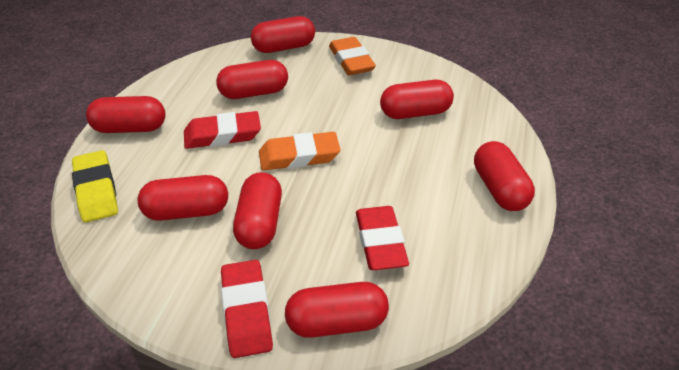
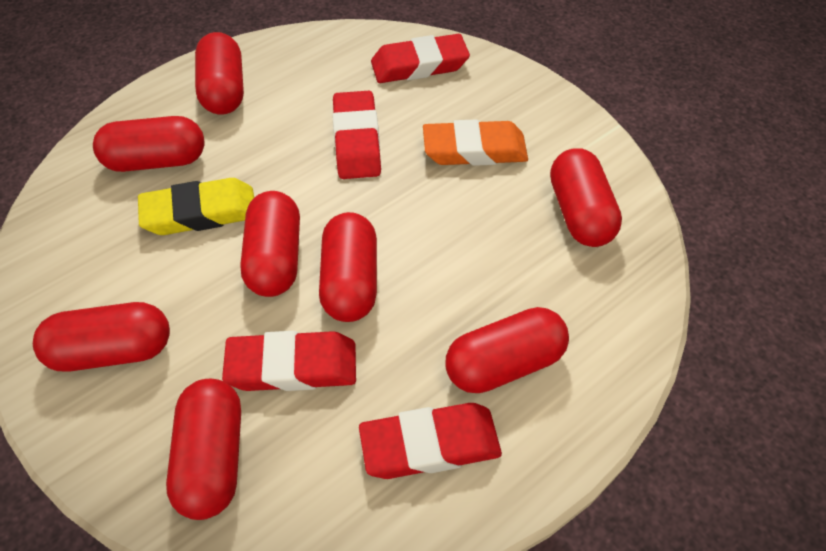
orange eraser: 2 -> 1
red eraser: 3 -> 4

